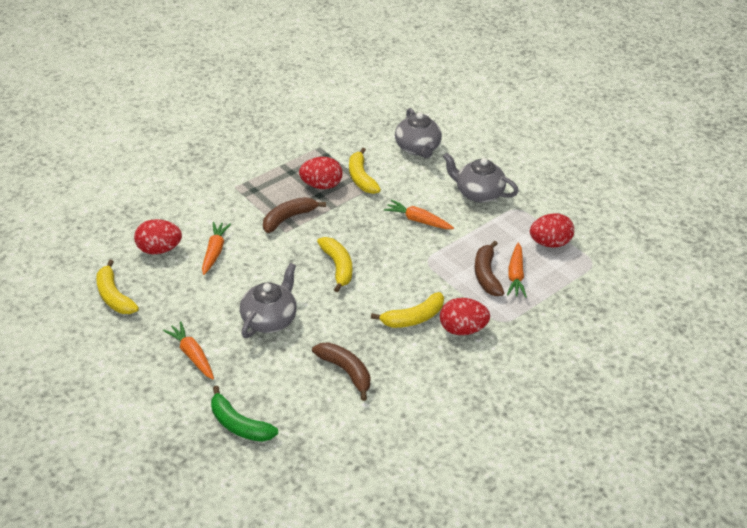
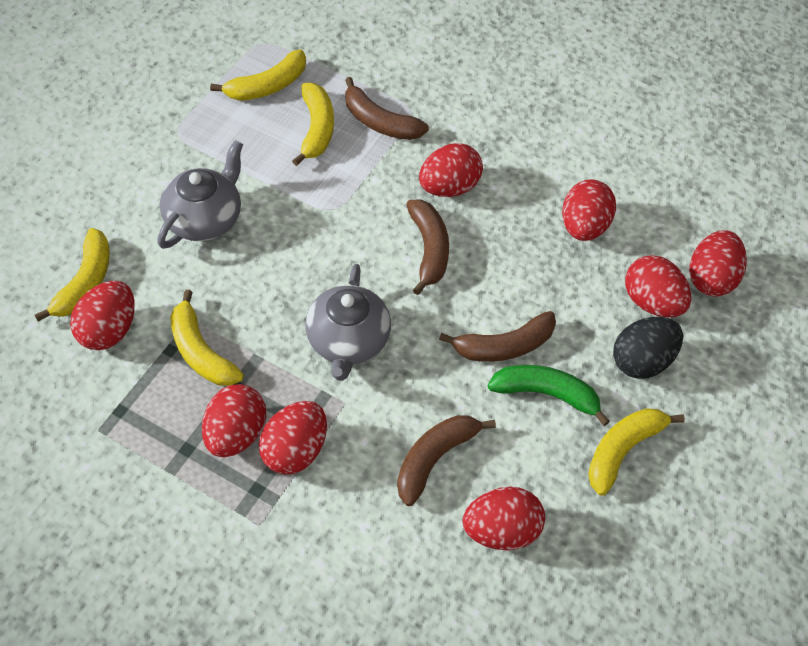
black egg: 0 -> 1
brown banana: 3 -> 4
grey teapot: 3 -> 2
orange carrot: 4 -> 0
red egg: 4 -> 8
yellow banana: 4 -> 5

